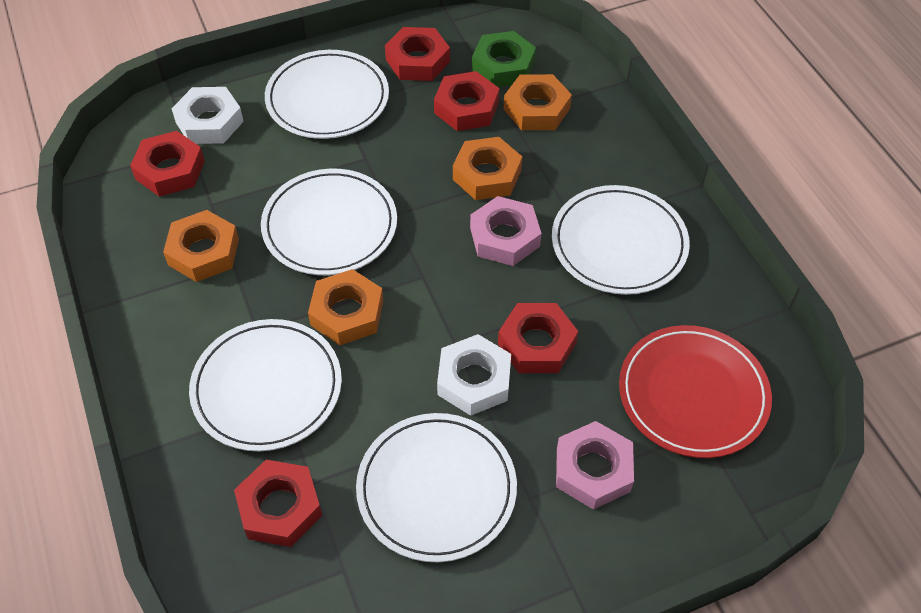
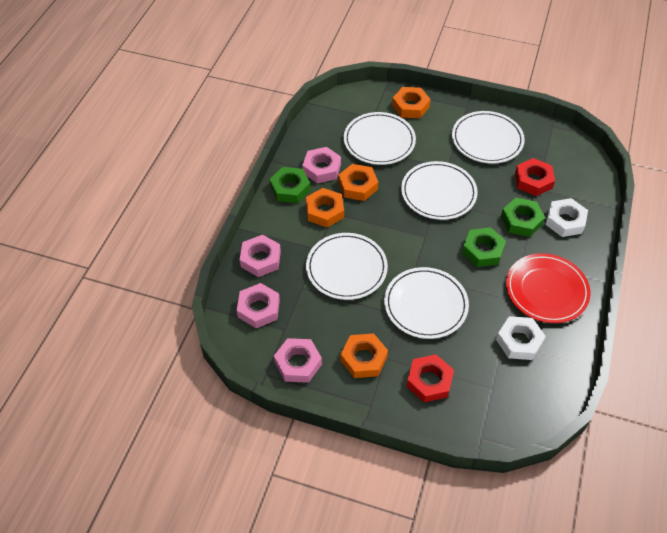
green nut: 1 -> 3
pink nut: 2 -> 4
red nut: 5 -> 2

